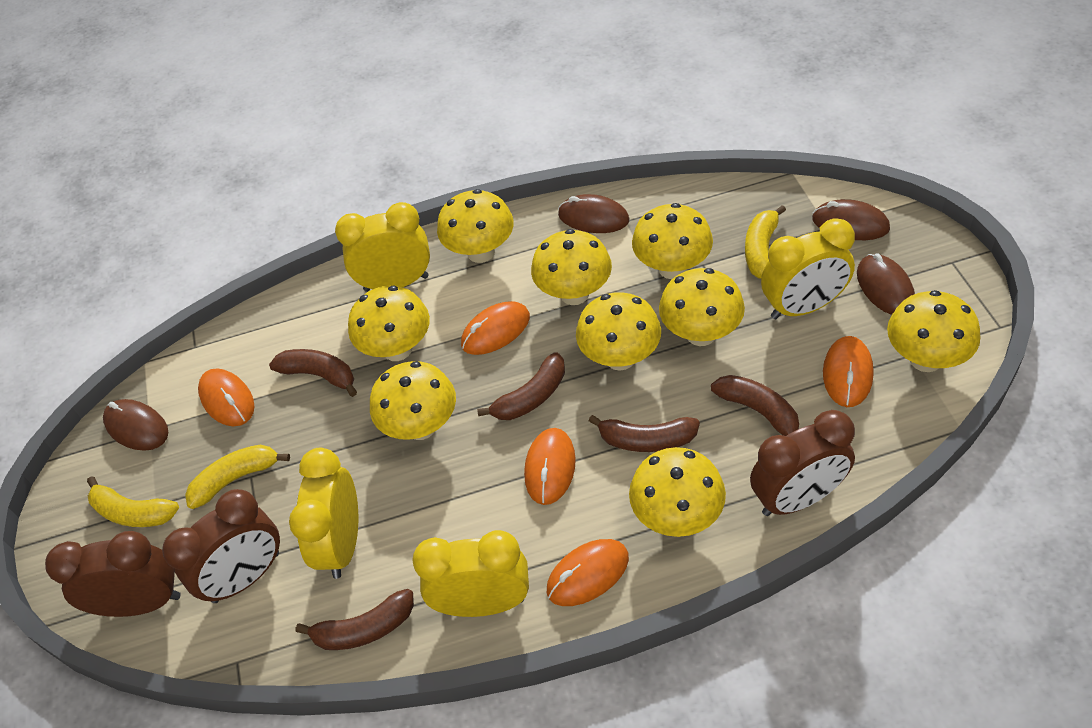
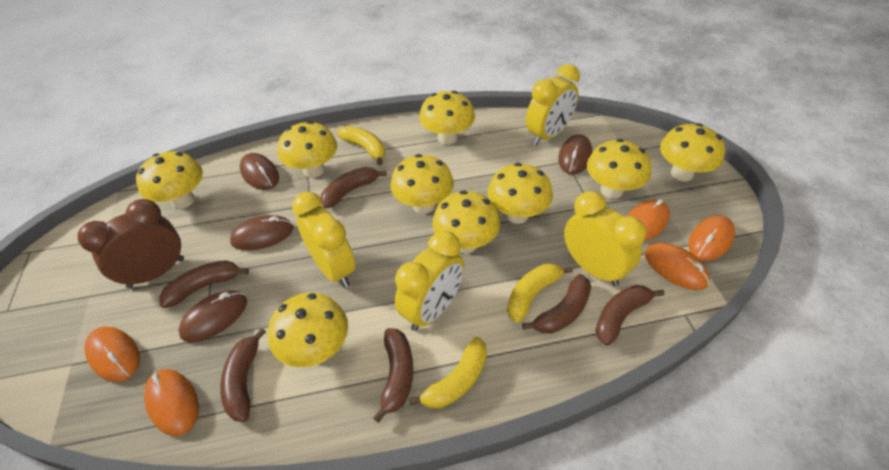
brown banana: 5 -> 6
brown clock: 3 -> 1

